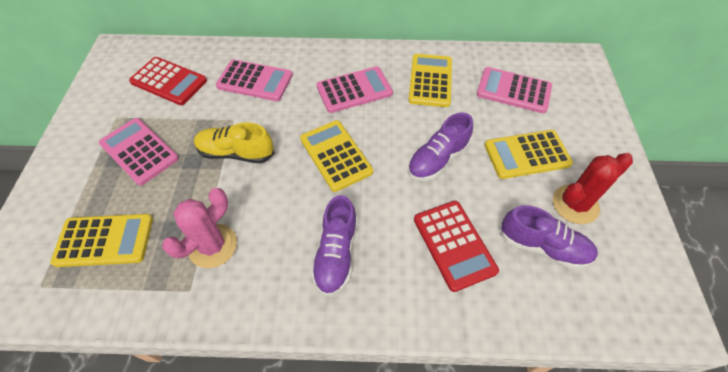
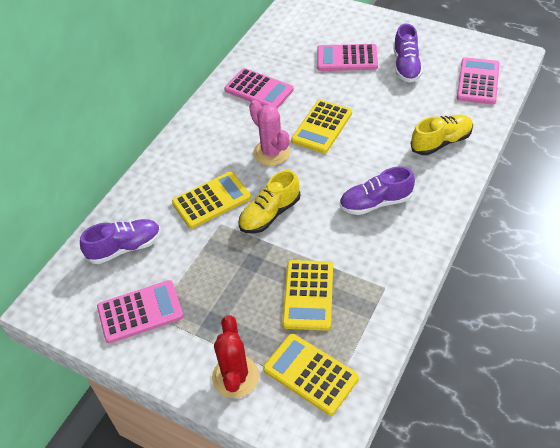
red calculator: 2 -> 0
yellow shoe: 1 -> 2

